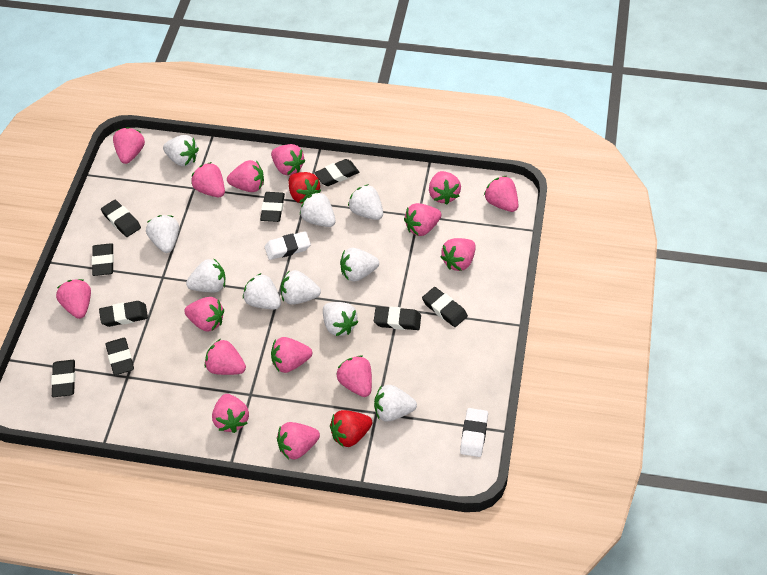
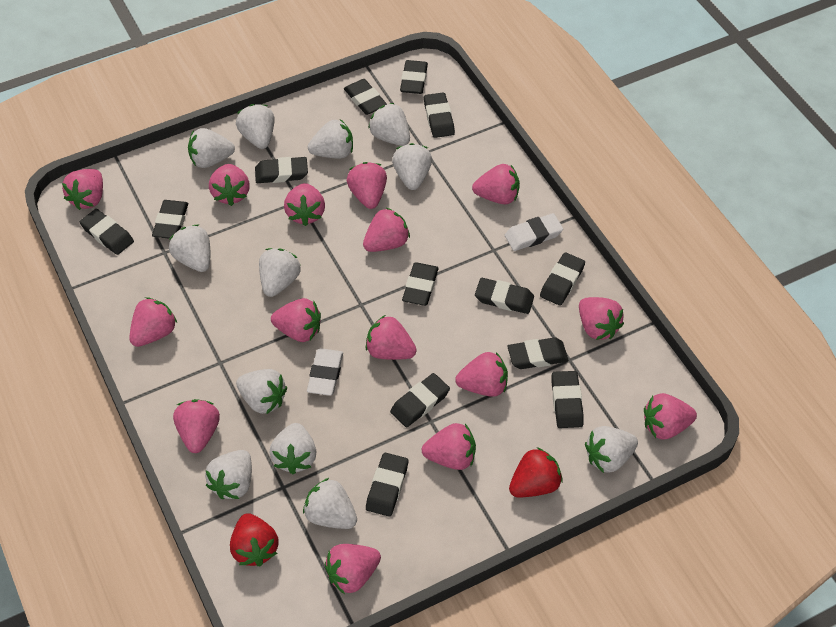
black eraser: 9 -> 13
white strawberry: 10 -> 12

